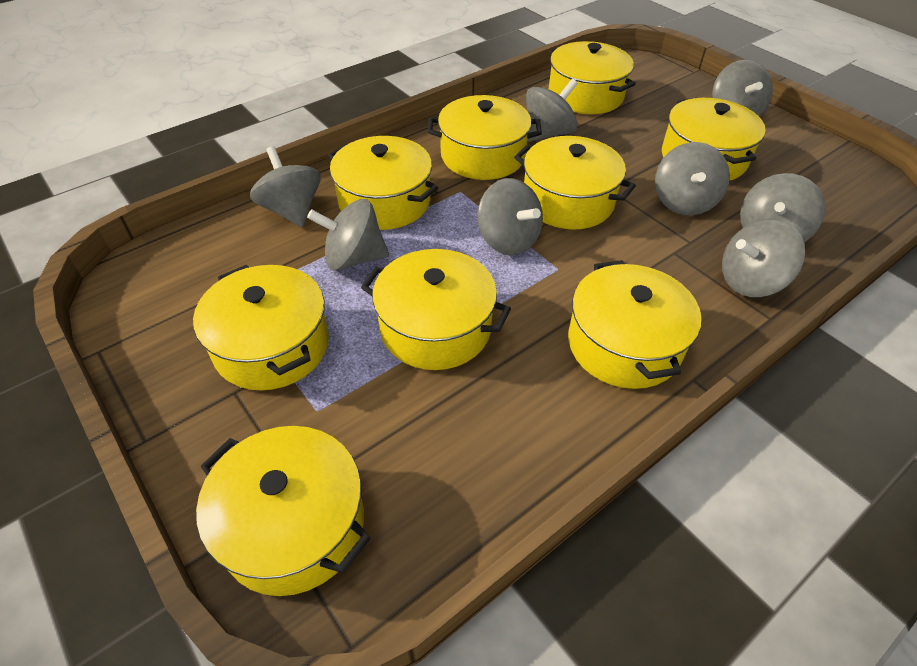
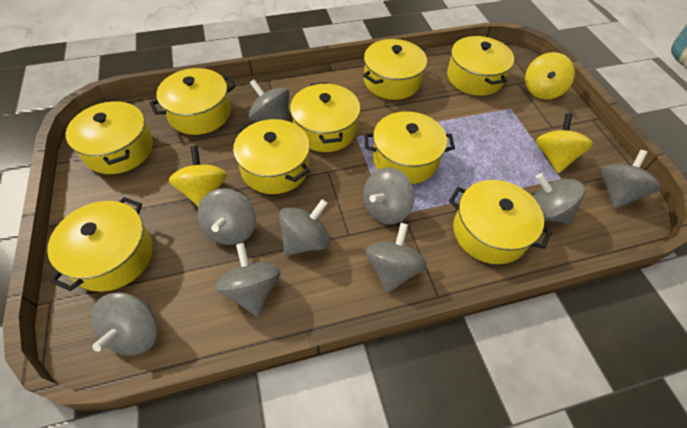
grey spinning top: 8 -> 9
yellow spinning top: 0 -> 3

